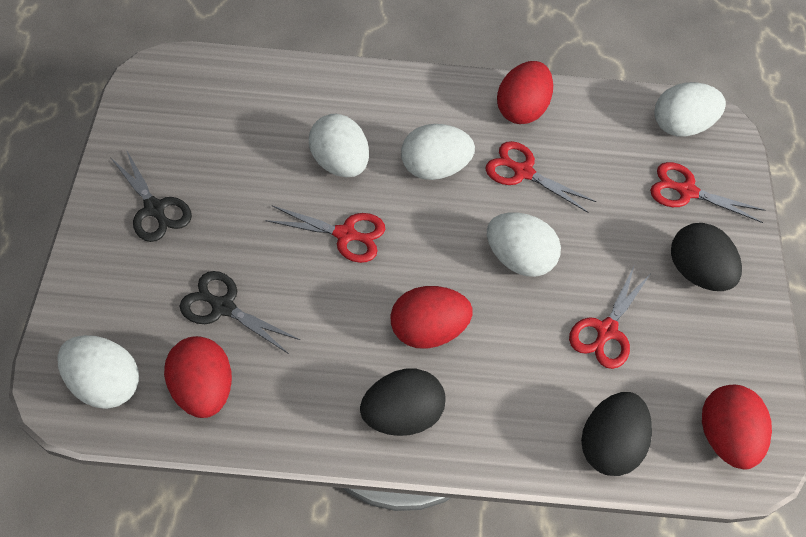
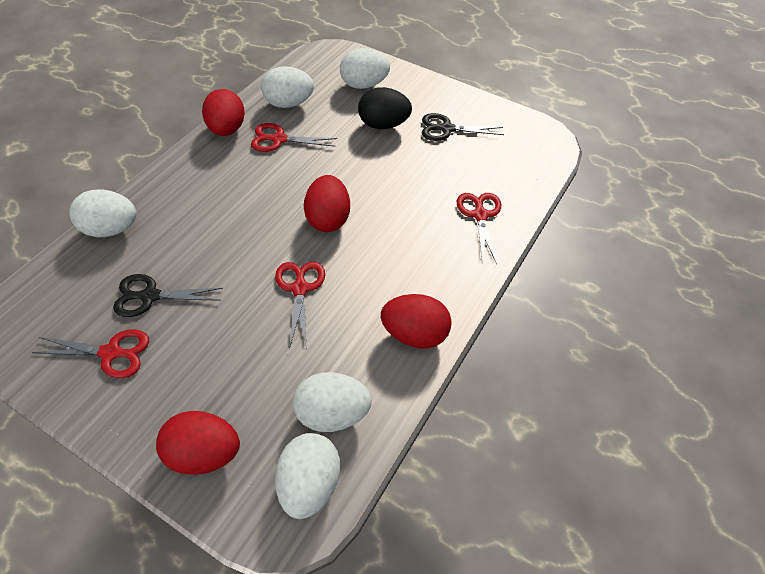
black egg: 3 -> 1

